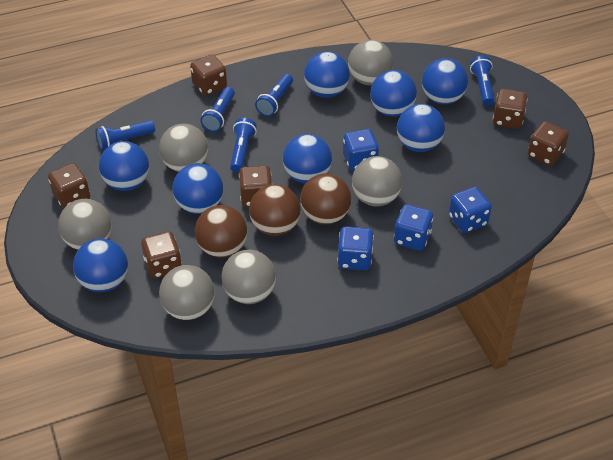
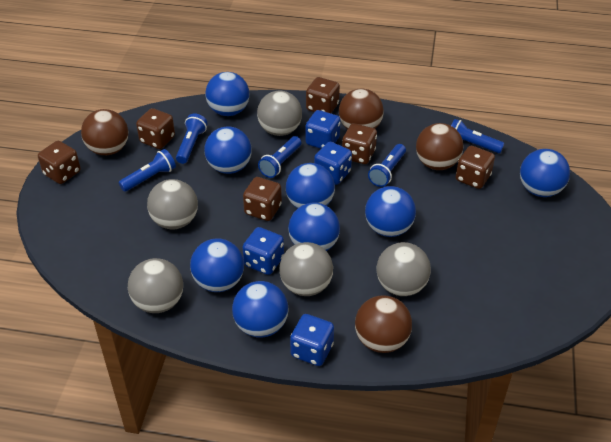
brown ball: 3 -> 4
grey ball: 6 -> 5

